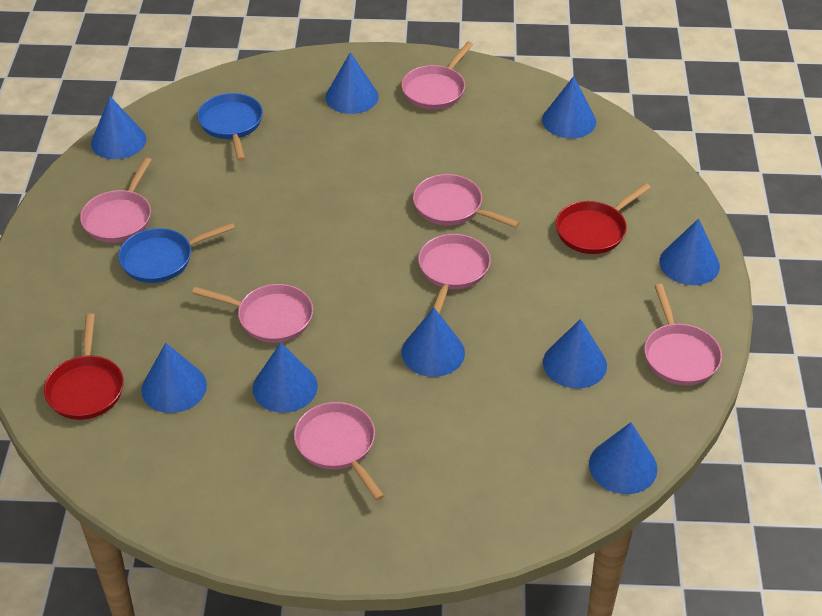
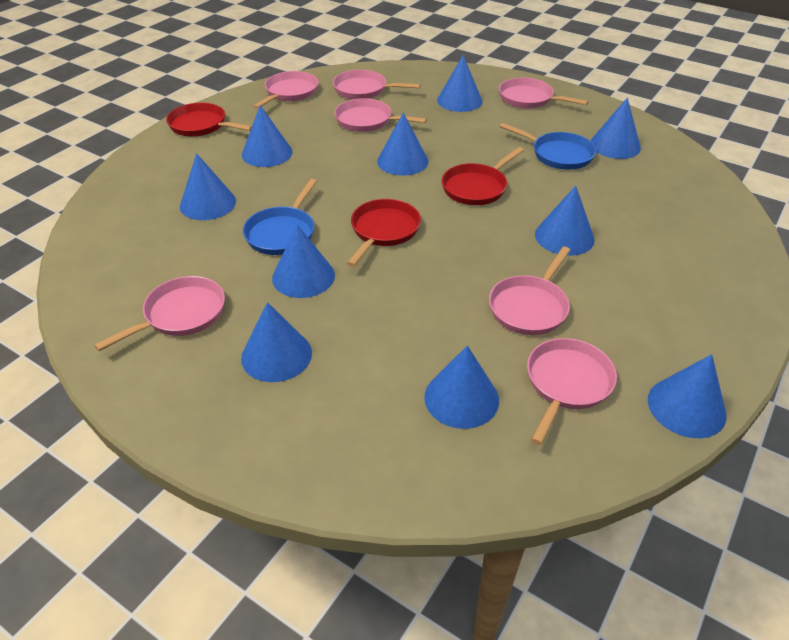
blue cone: 9 -> 10
red pan: 2 -> 3

